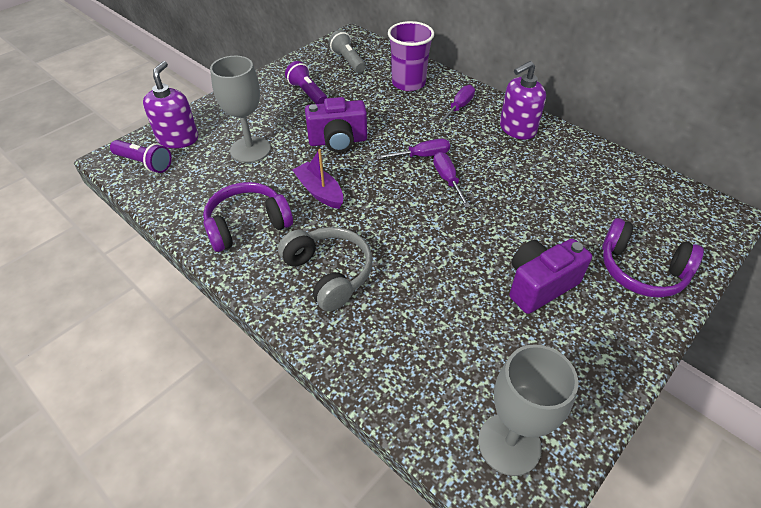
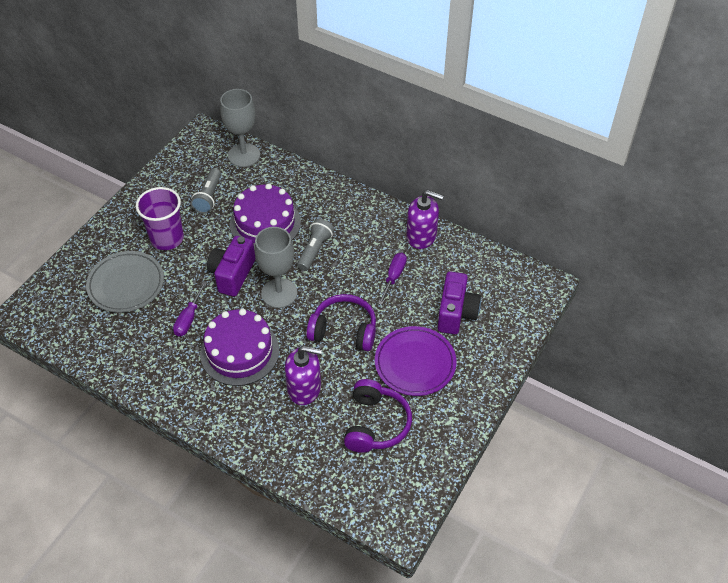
grey flashlight: 1 -> 2
grey headphones: 1 -> 0
grey plate: 0 -> 1
purple boat: 1 -> 0
purple cake: 0 -> 2
purple flashlight: 2 -> 0
purple plate: 0 -> 1
purple screwdriver: 3 -> 2

